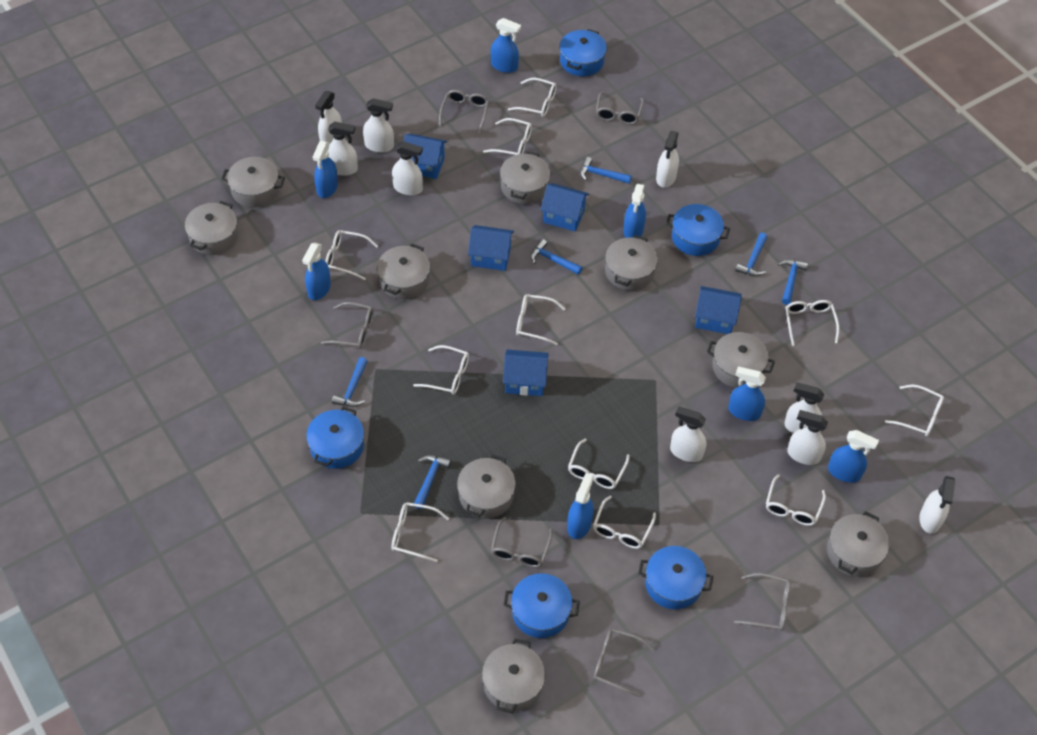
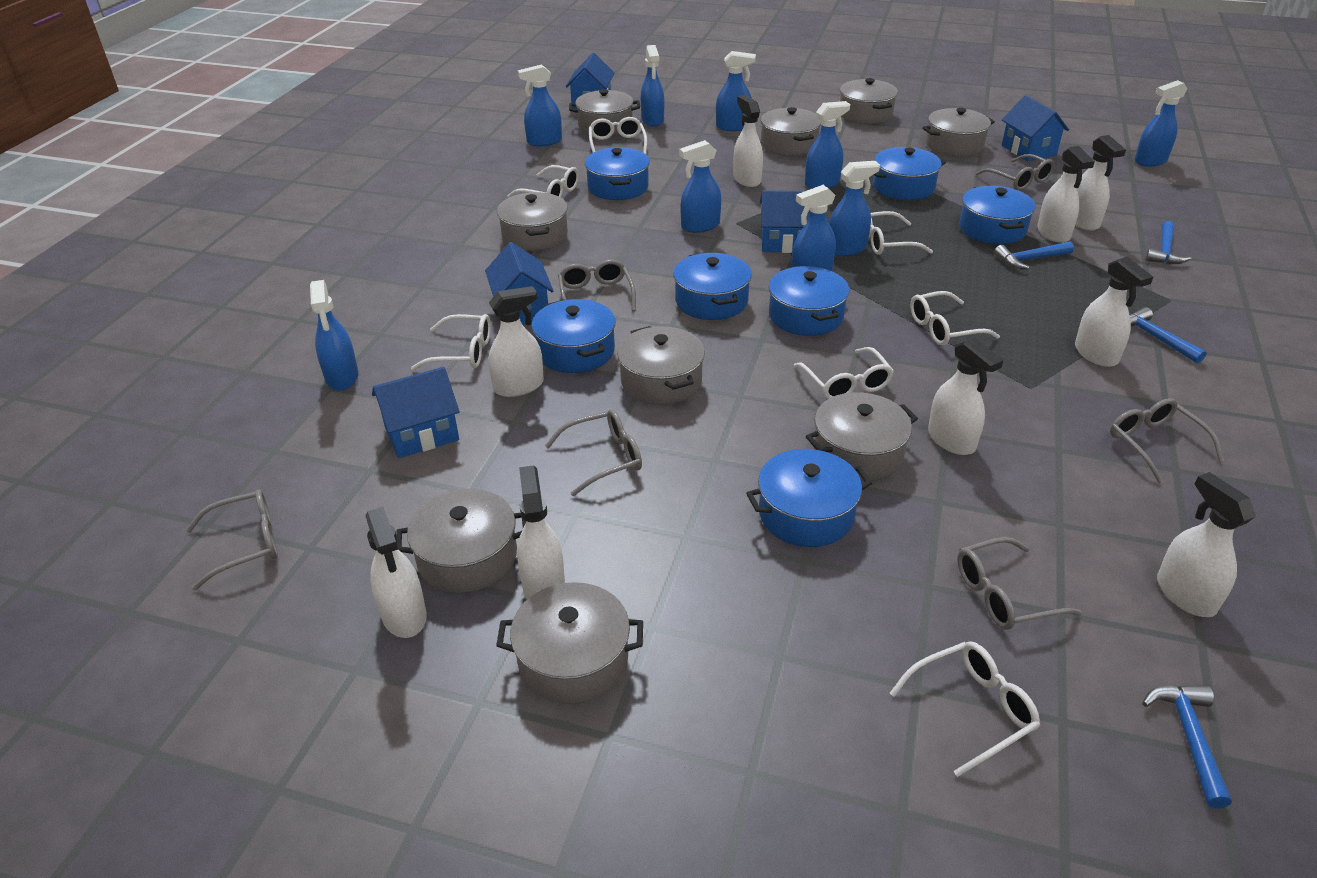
blue hammer: 6 -> 4
blue pot: 5 -> 7
blue spray bottle: 7 -> 9
white glasses: 11 -> 7

